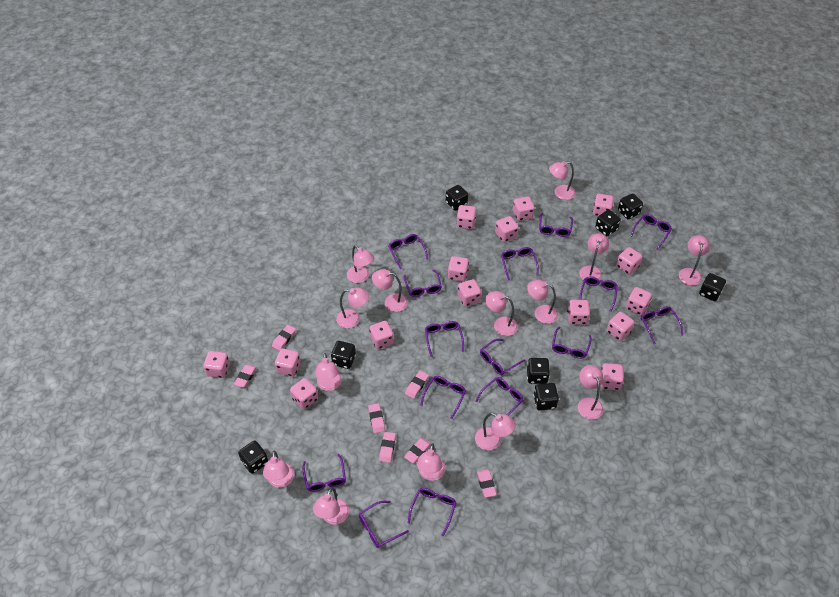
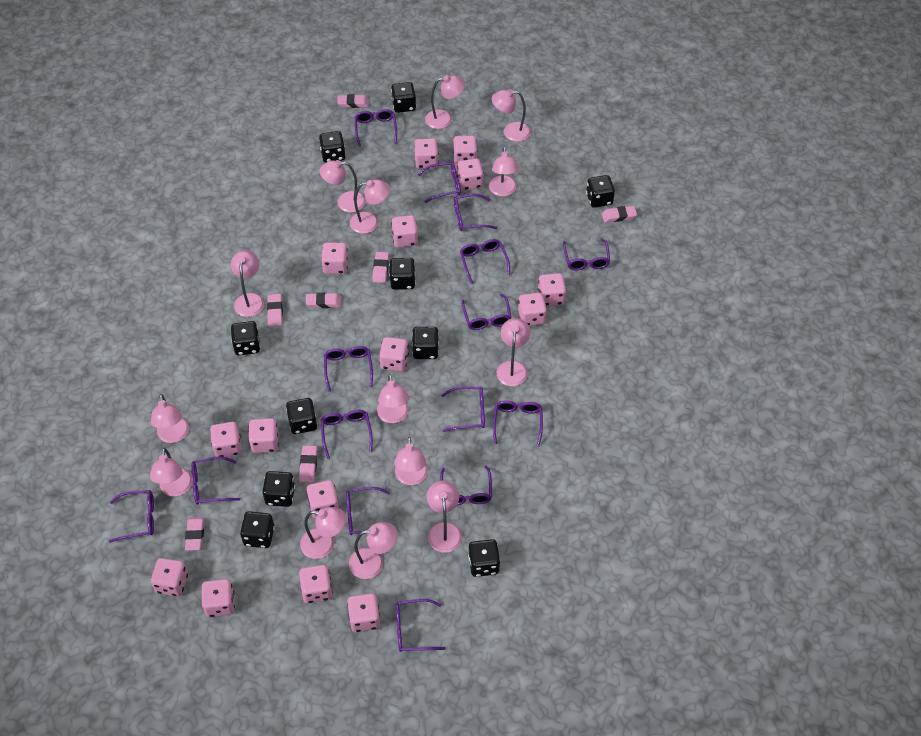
black dice: 8 -> 10

